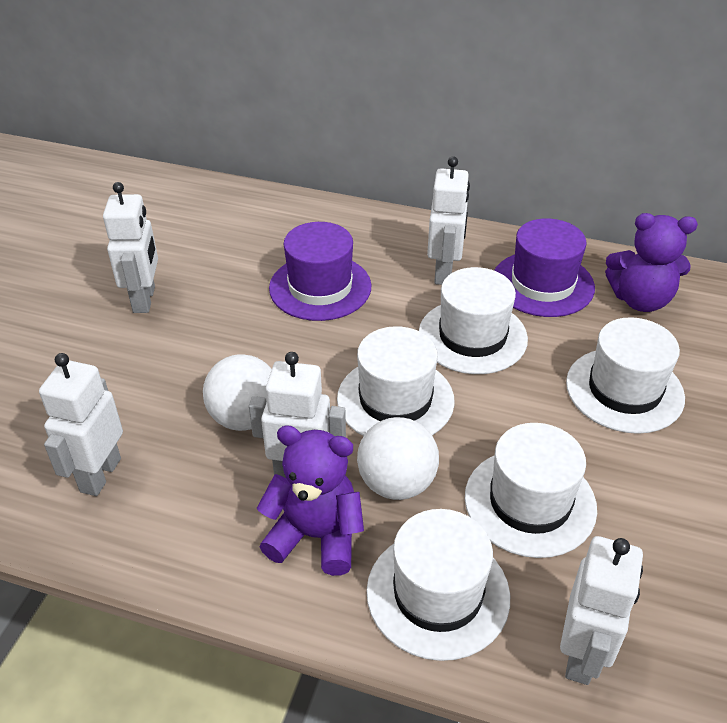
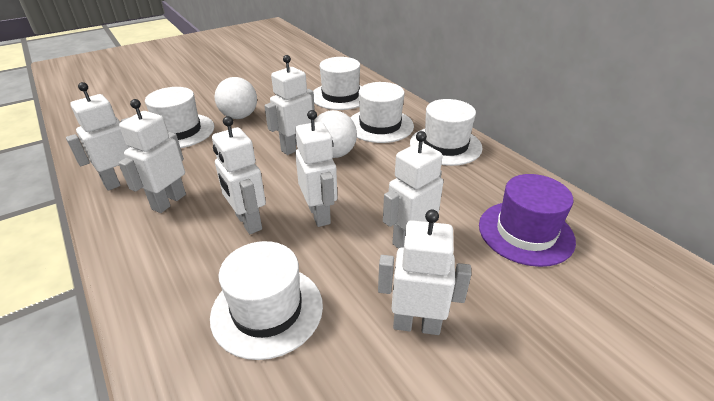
purple hat: 2 -> 1
purple teddy bear: 2 -> 0
white robot: 5 -> 7

